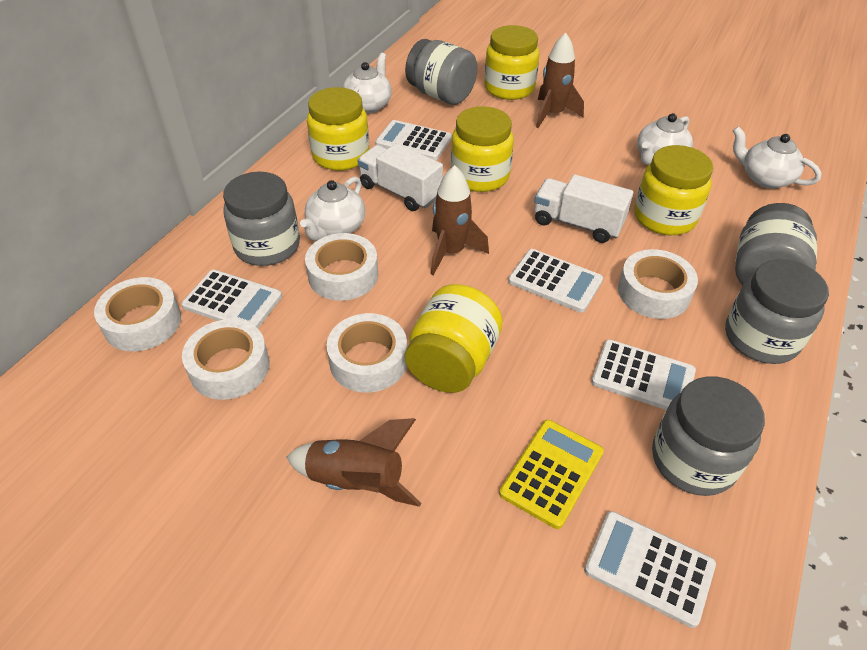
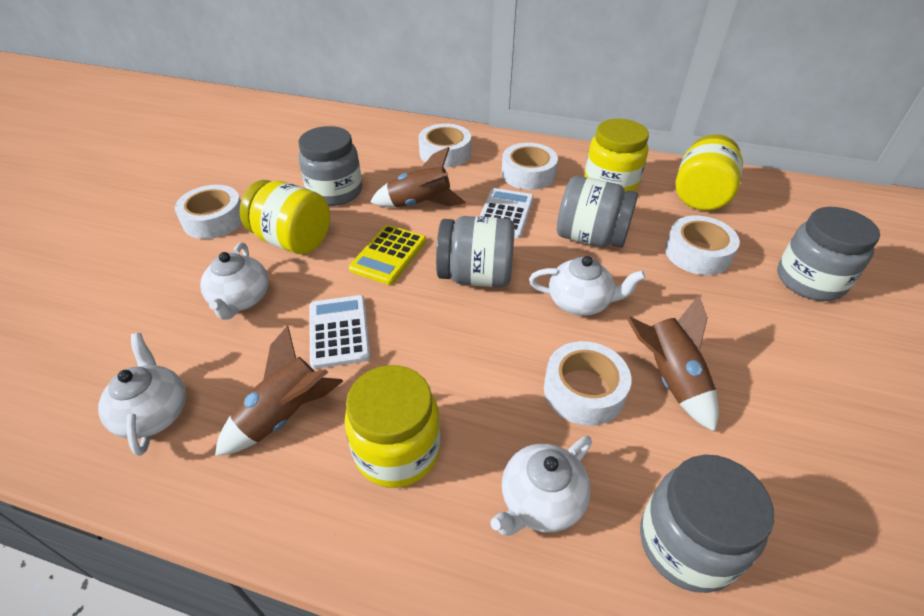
white calculator: 5 -> 2
white truck: 2 -> 0
yellow jar: 5 -> 4

